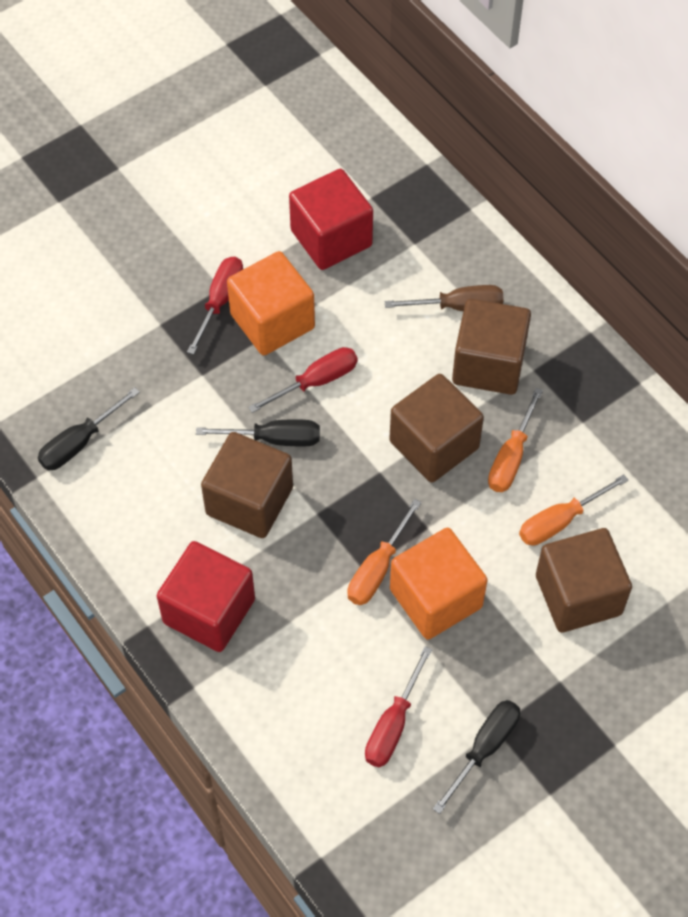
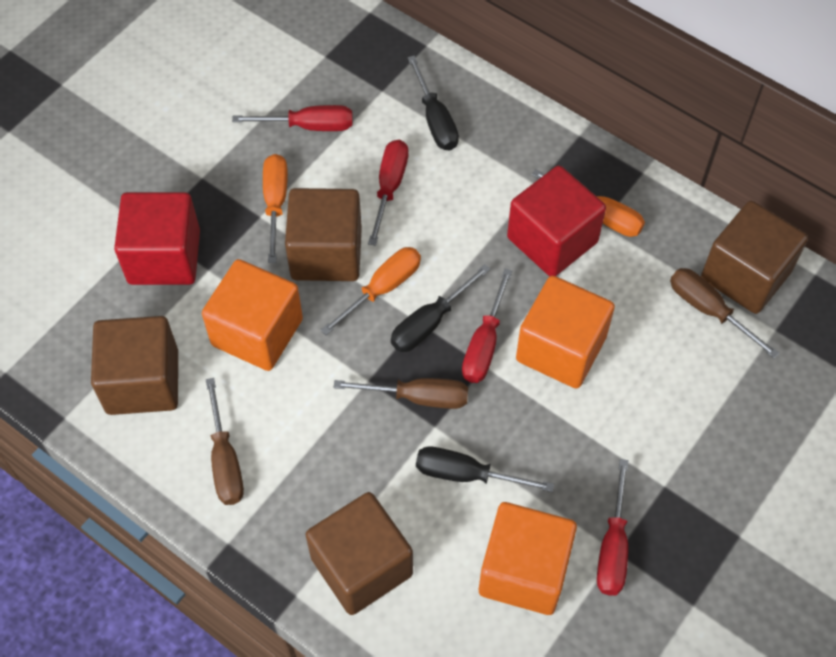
brown screwdriver: 1 -> 3
orange cube: 2 -> 3
red screwdriver: 3 -> 4

